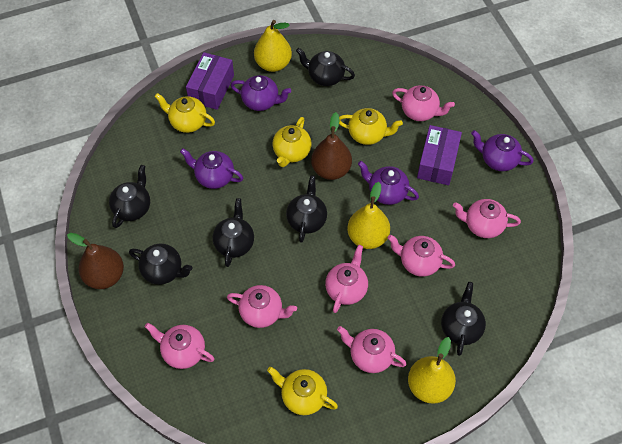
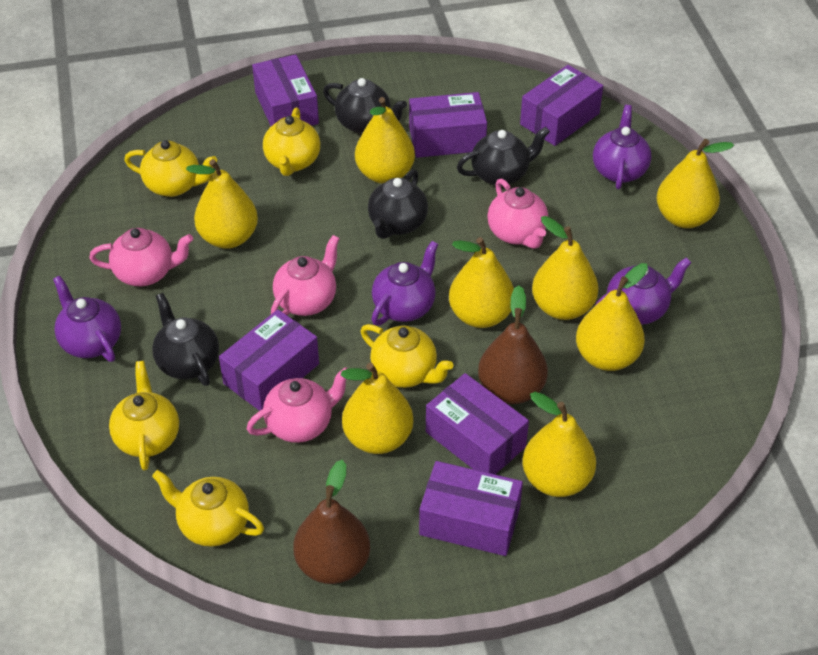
black teapot: 6 -> 4
pink teapot: 7 -> 4
purple box: 2 -> 6
yellow pear: 3 -> 8
yellow teapot: 4 -> 5

